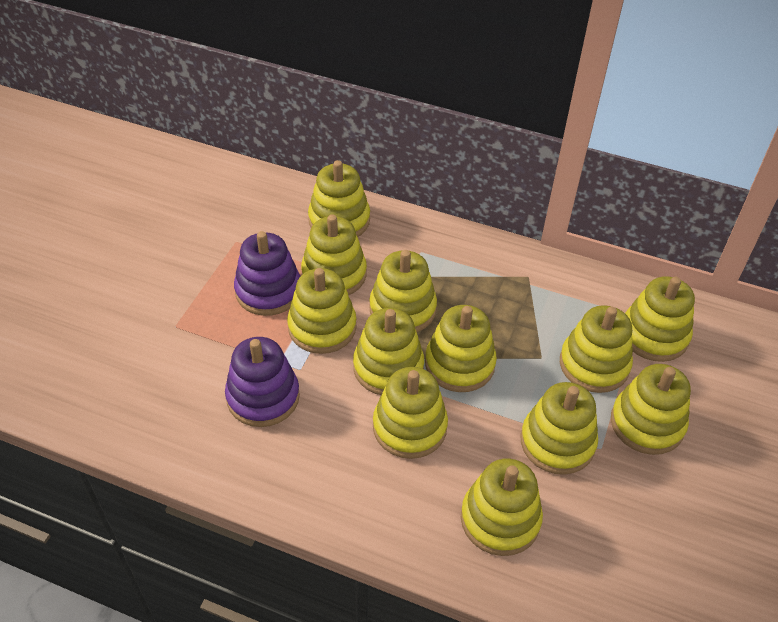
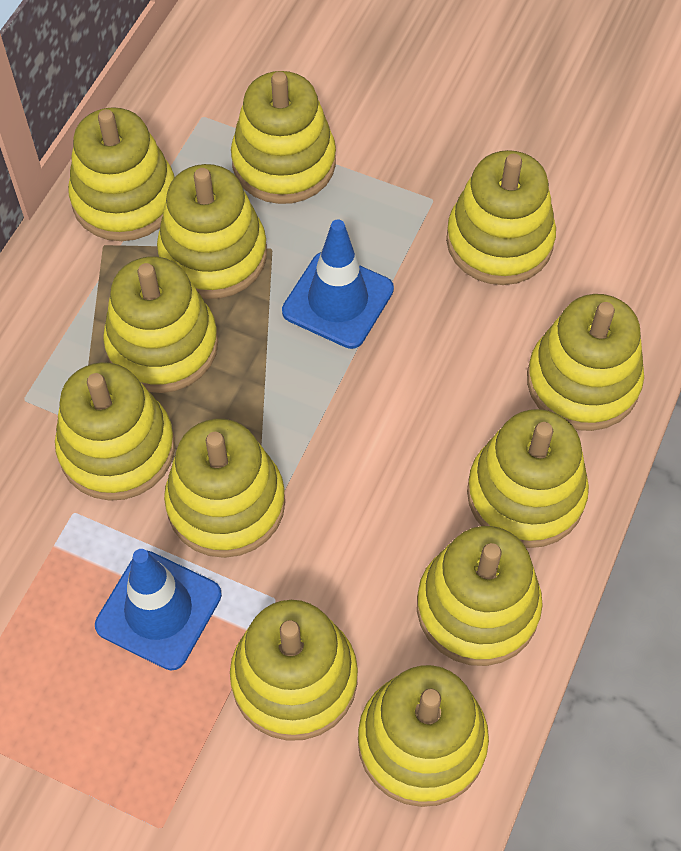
blue traffic cone: 0 -> 2
purple stacking toy: 2 -> 0

